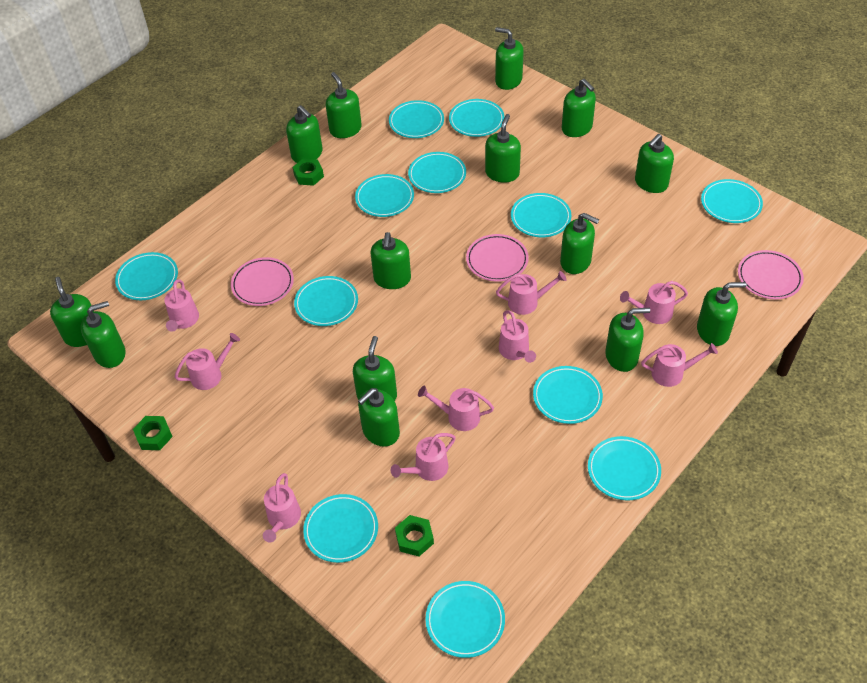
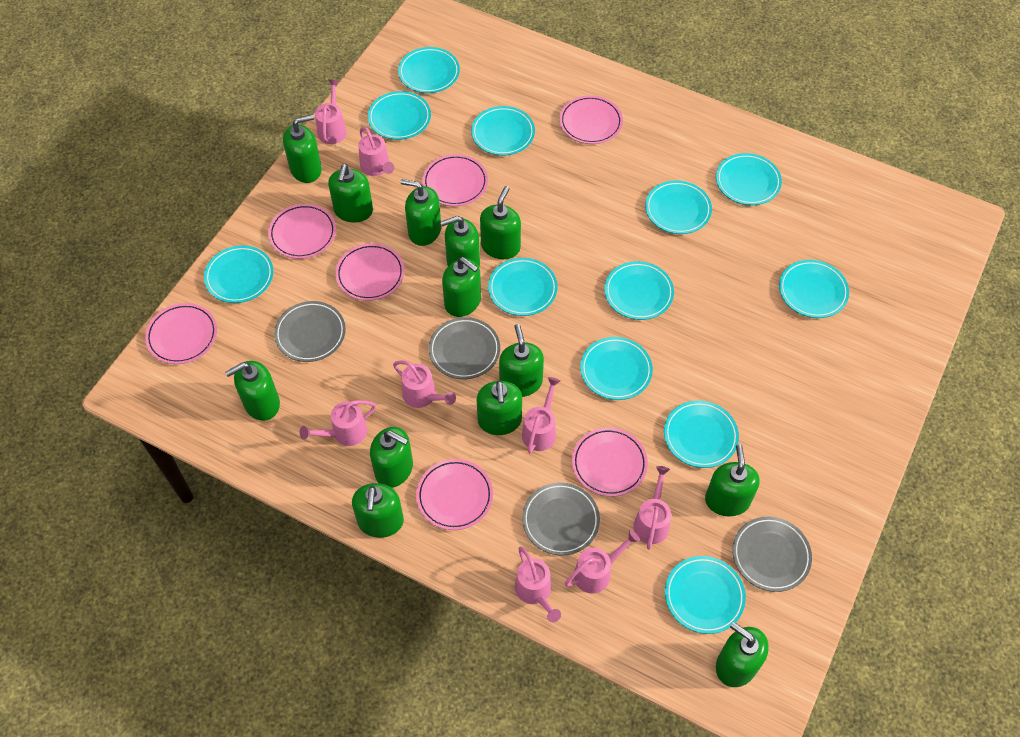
green nut: 3 -> 0
green soap dispenser: 14 -> 13
grey plate: 0 -> 4
pink plate: 3 -> 7
pink watering can: 9 -> 8

